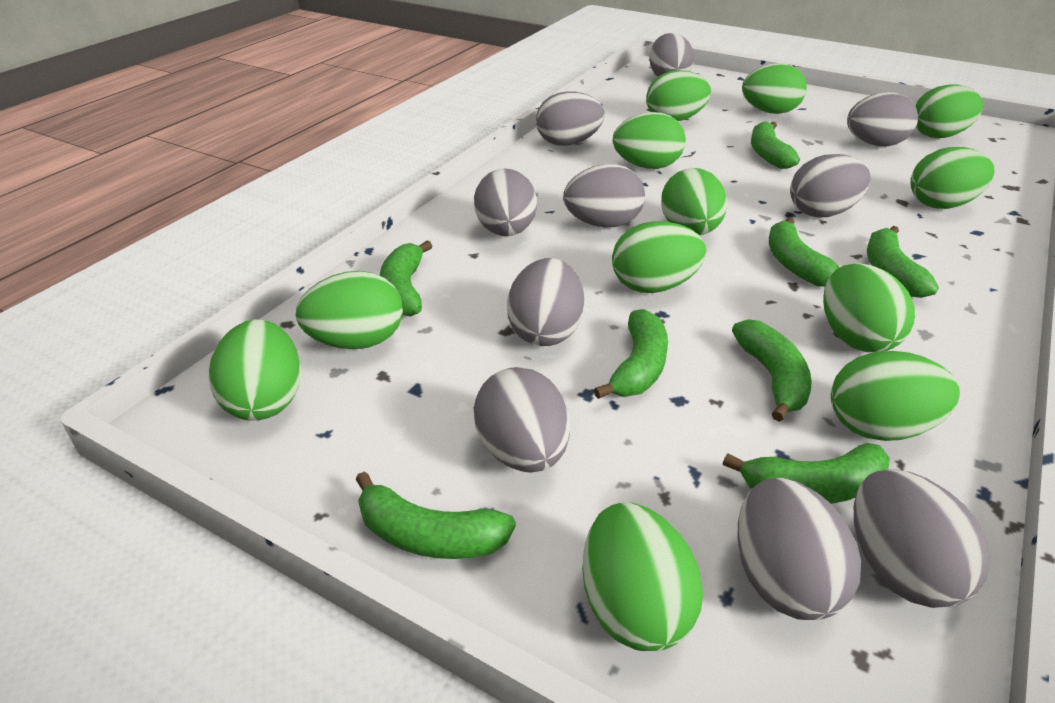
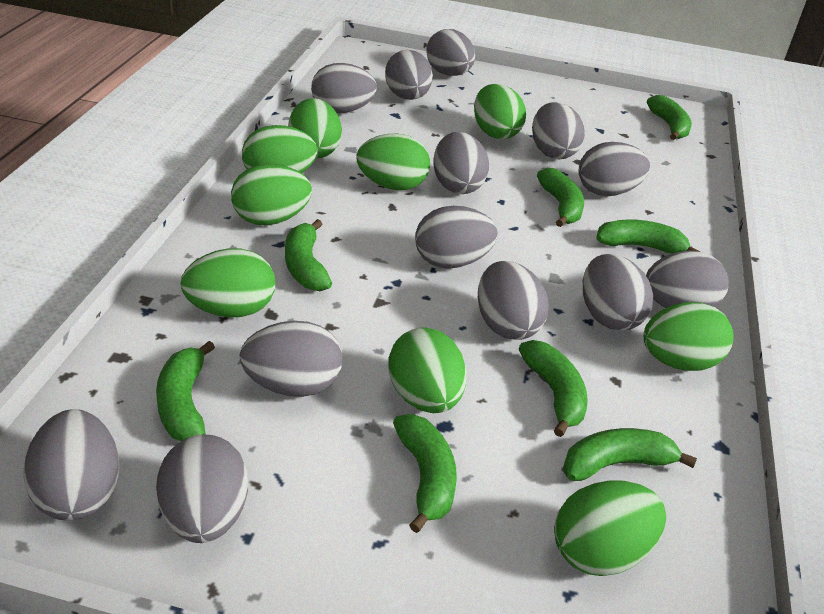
green egg: 12 -> 9
grey egg: 10 -> 13

